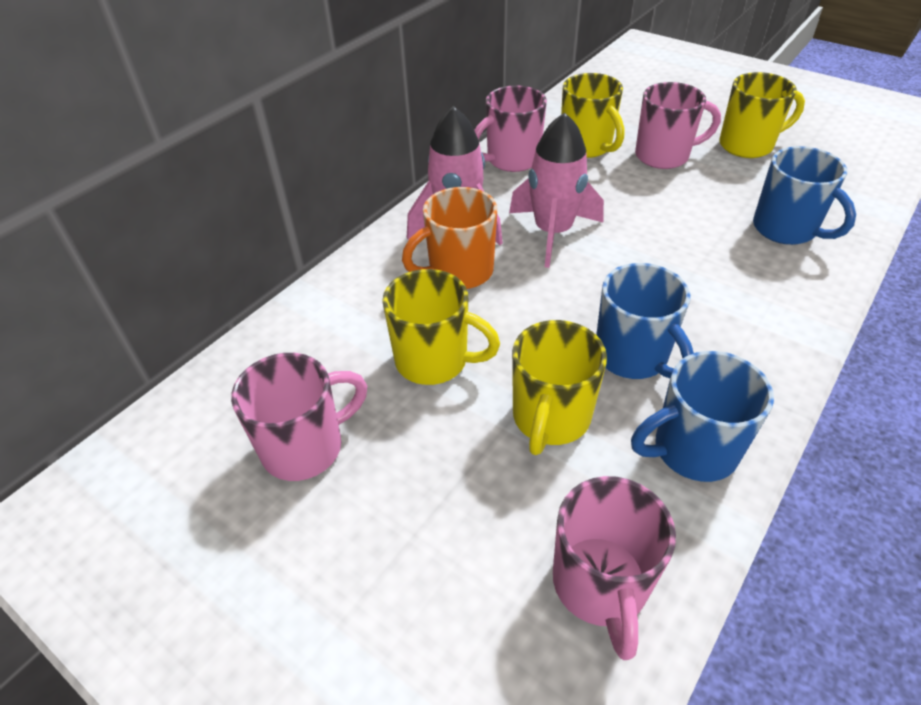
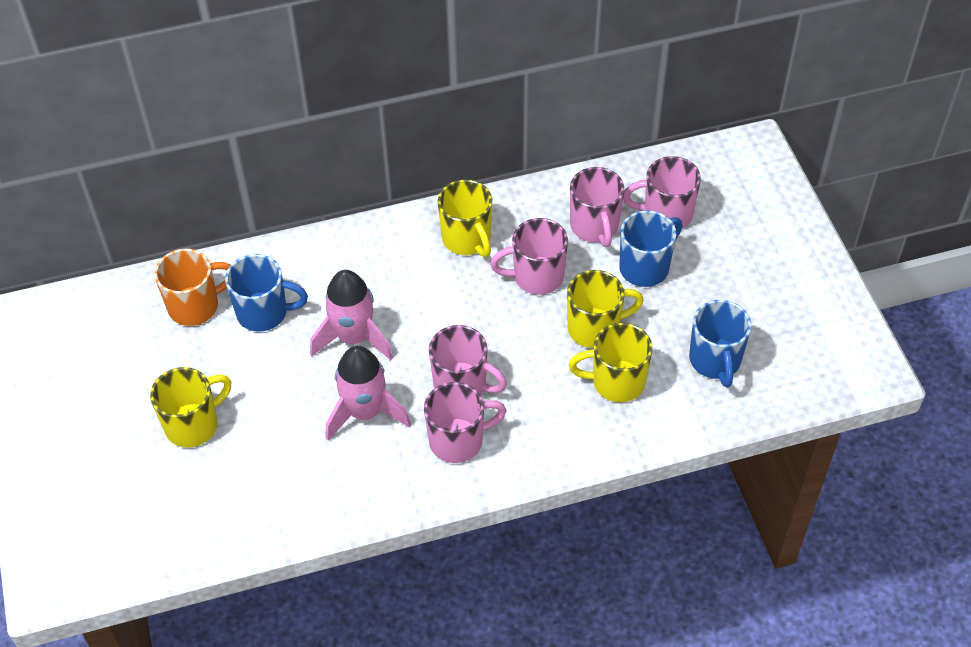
pink mug: 4 -> 5

